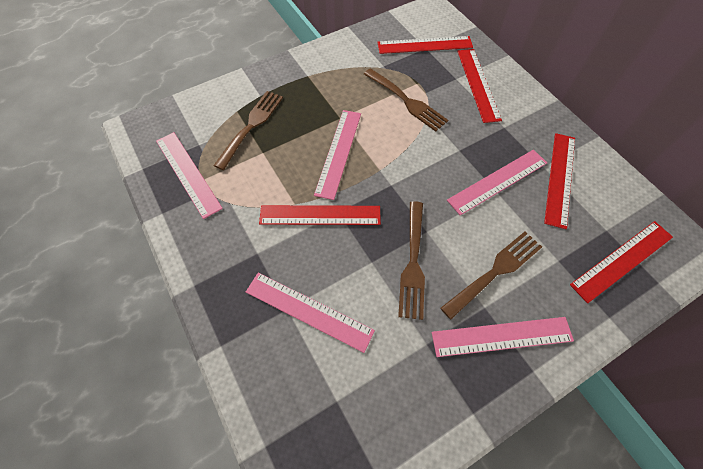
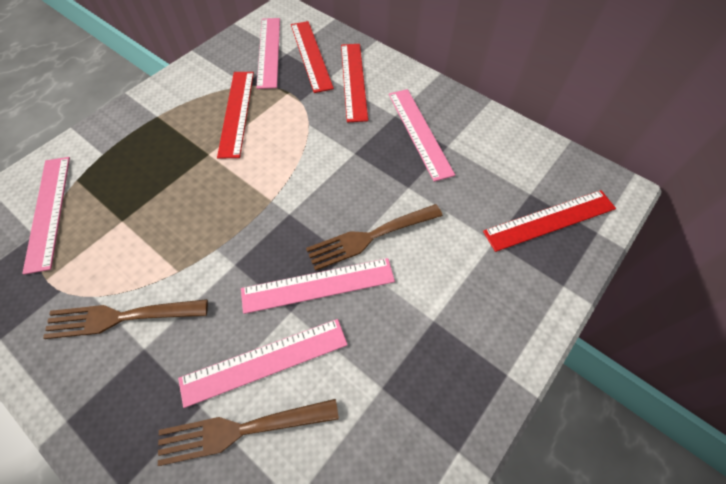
brown fork: 4 -> 3
red ruler: 5 -> 4

